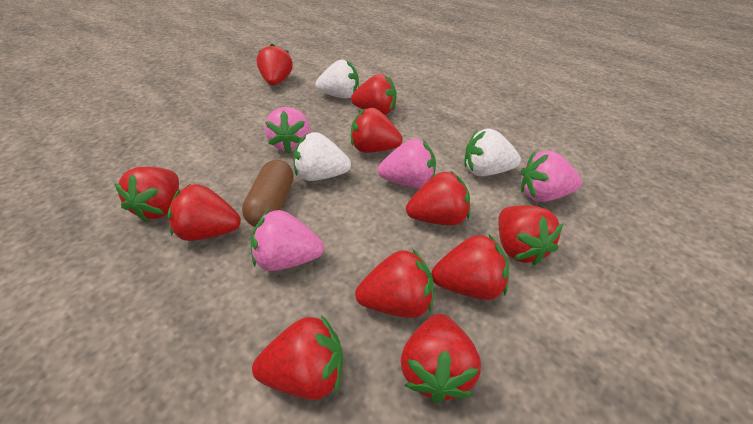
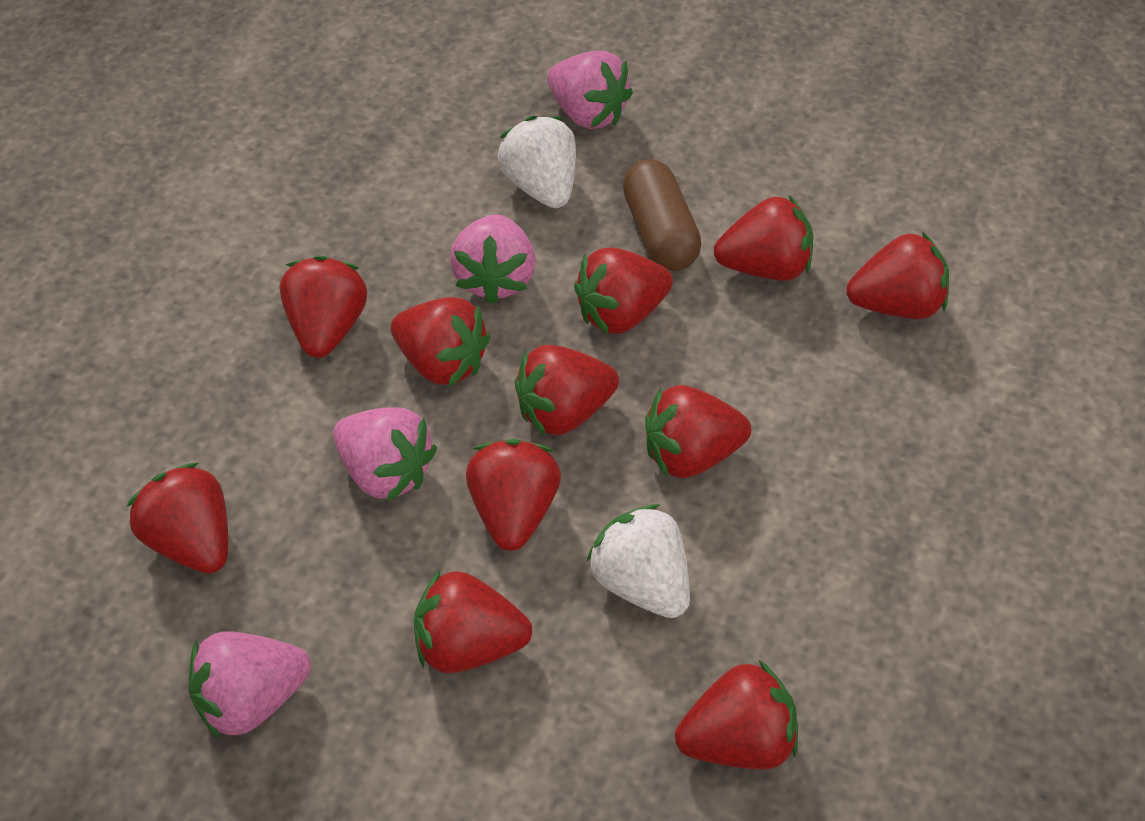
white strawberry: 3 -> 2

